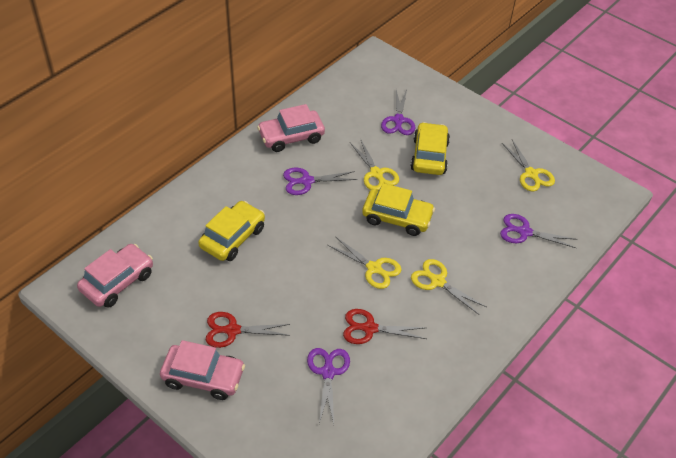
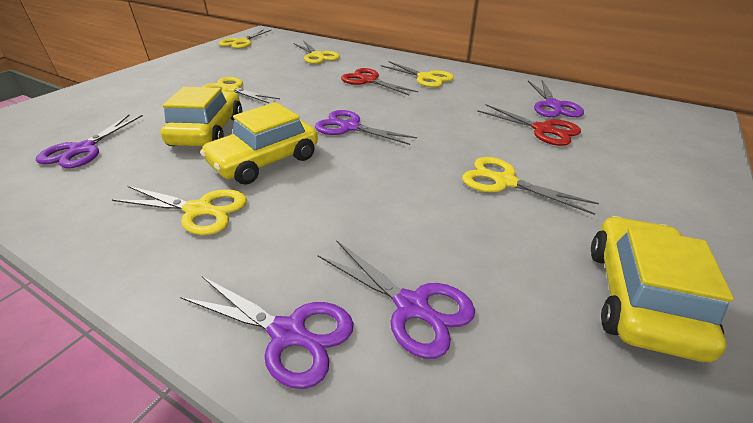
pink car: 3 -> 0
purple scissors: 4 -> 5
yellow scissors: 4 -> 6

